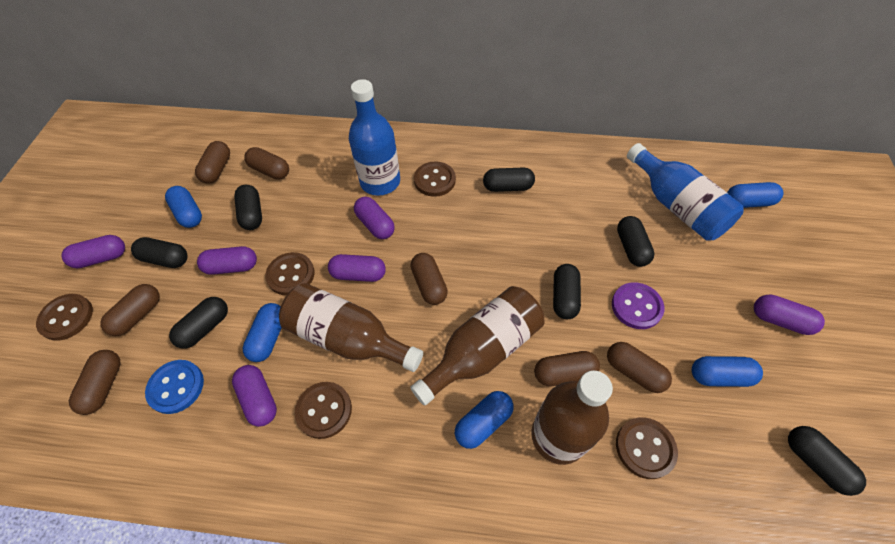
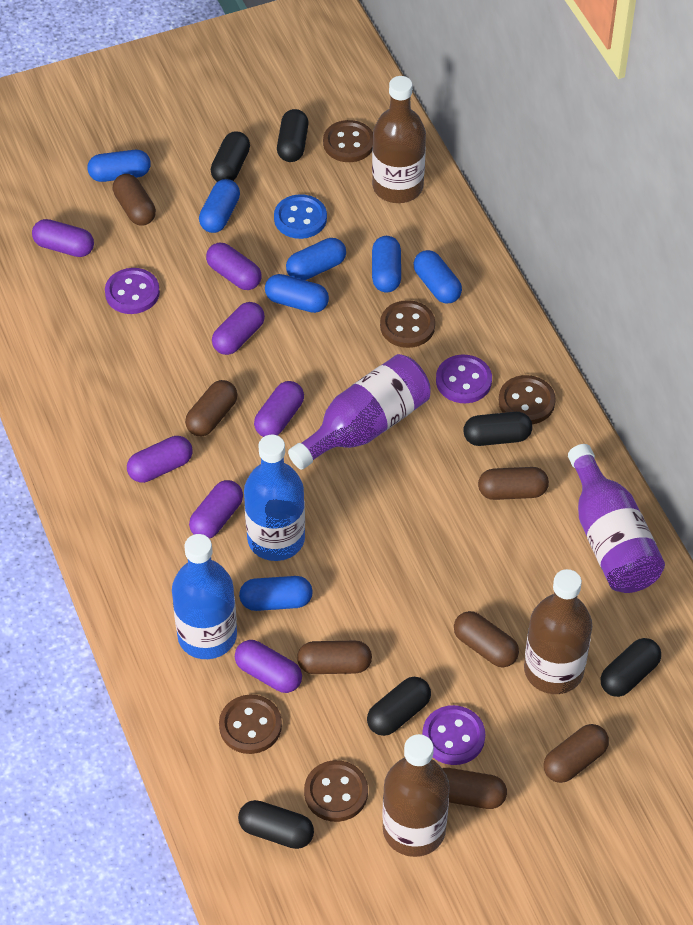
black capsule: 7 -> 6
blue capsule: 5 -> 7
purple bottle: 0 -> 2
purple button: 1 -> 3
purple capsule: 6 -> 7

